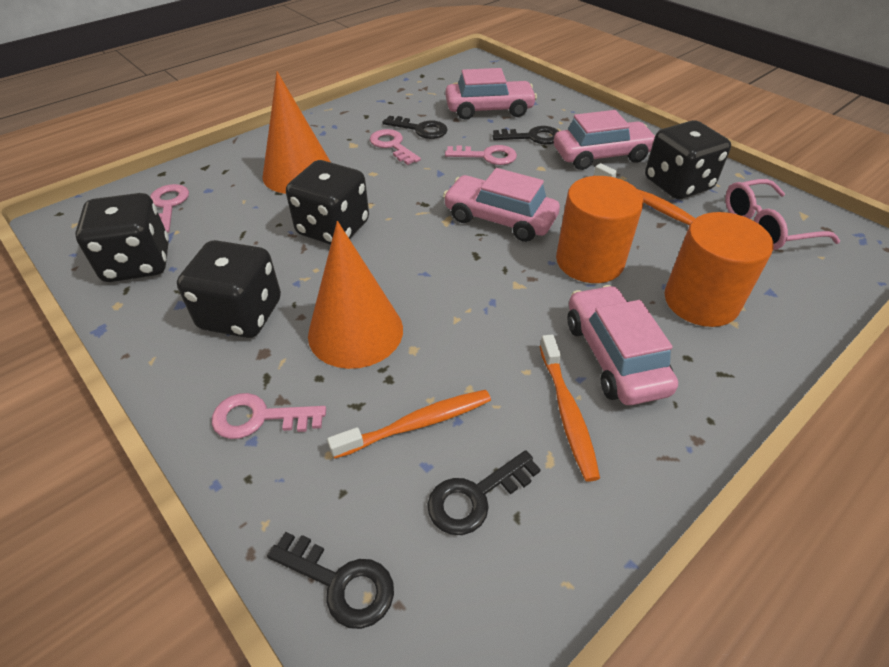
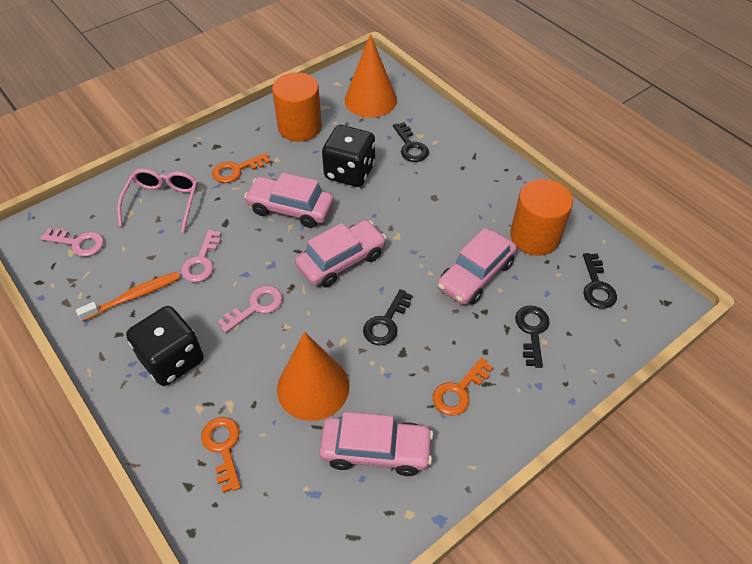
black dice: 4 -> 2
orange key: 0 -> 3
orange toothbrush: 3 -> 1
pink key: 4 -> 3

